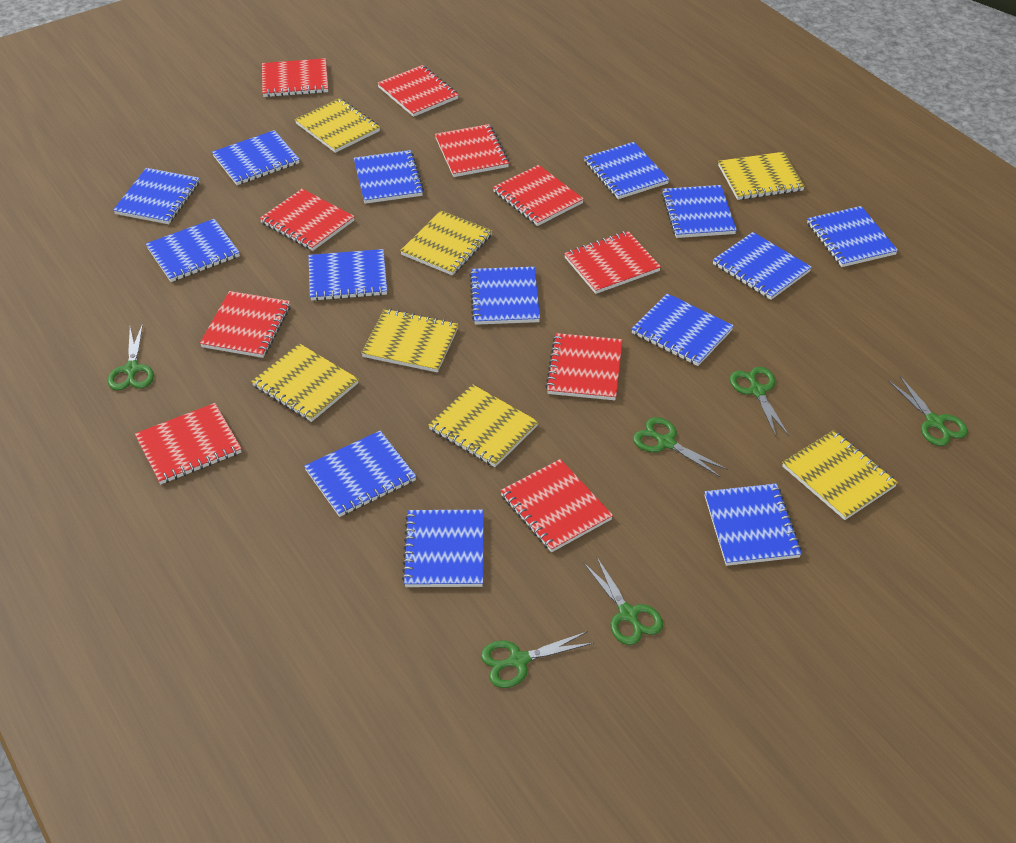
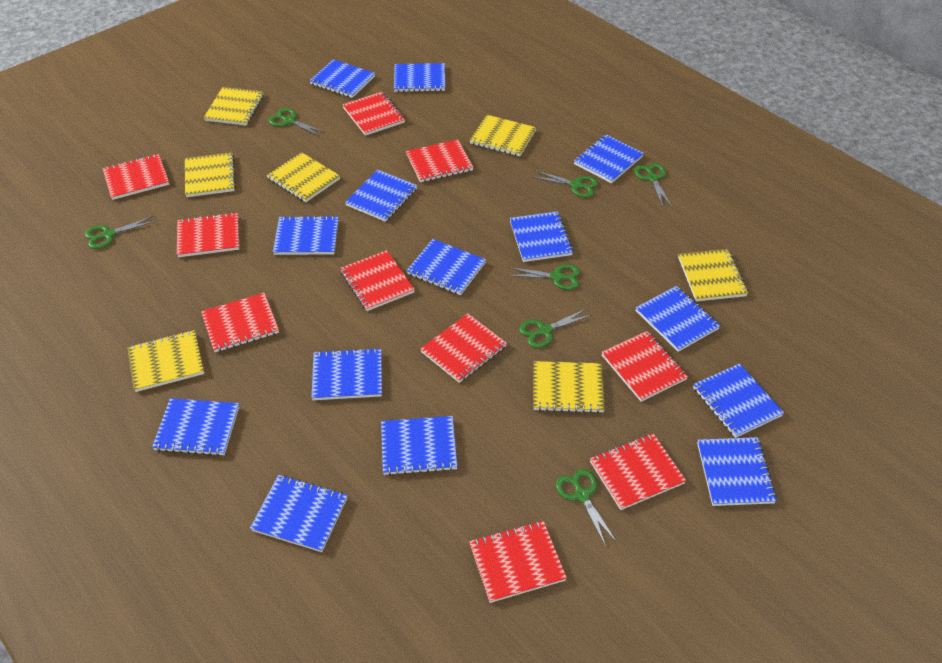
green scissors: 6 -> 7

